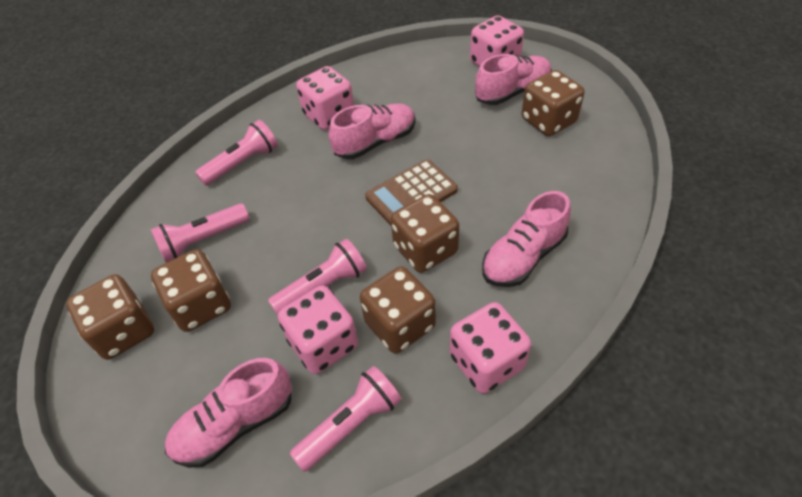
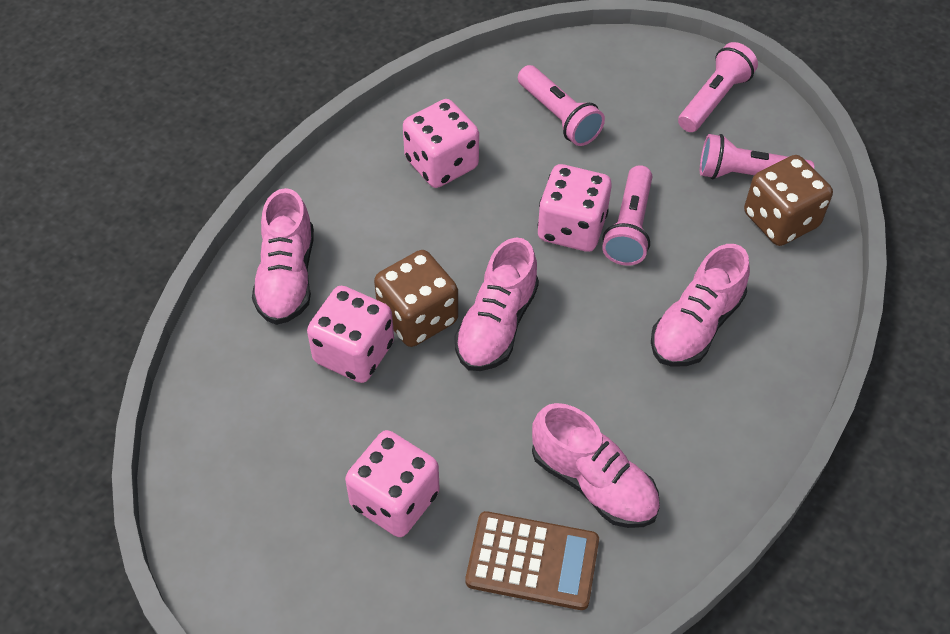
brown dice: 5 -> 2

